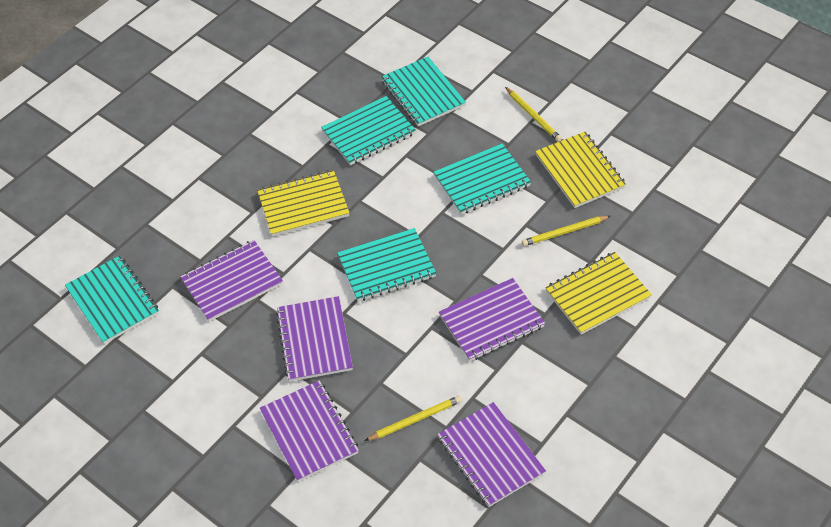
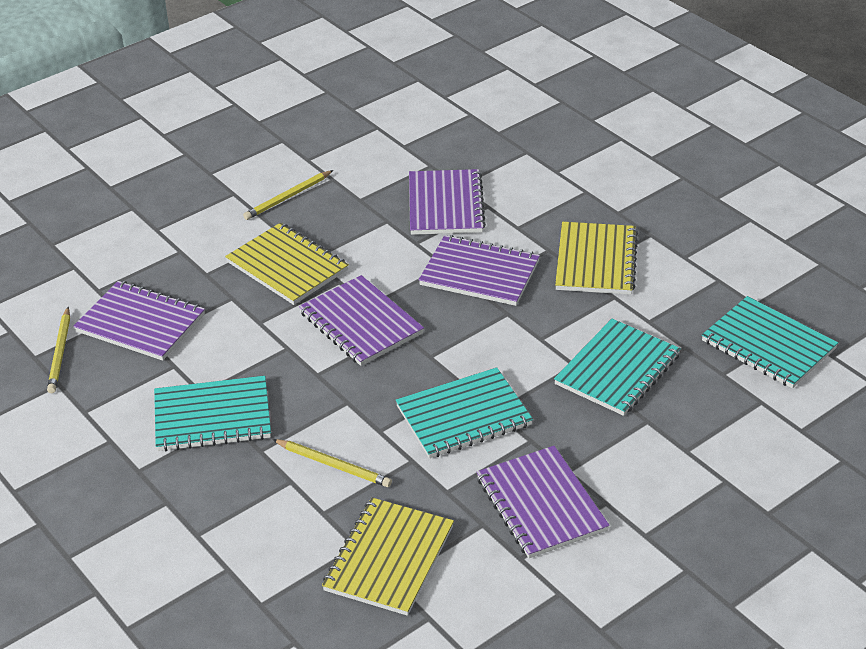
turquoise notebook: 5 -> 4

